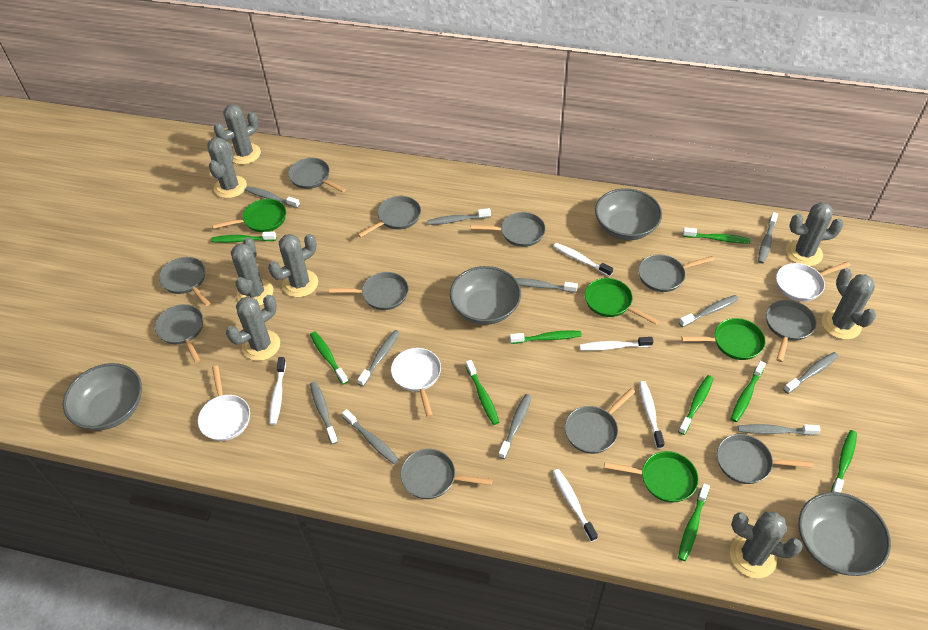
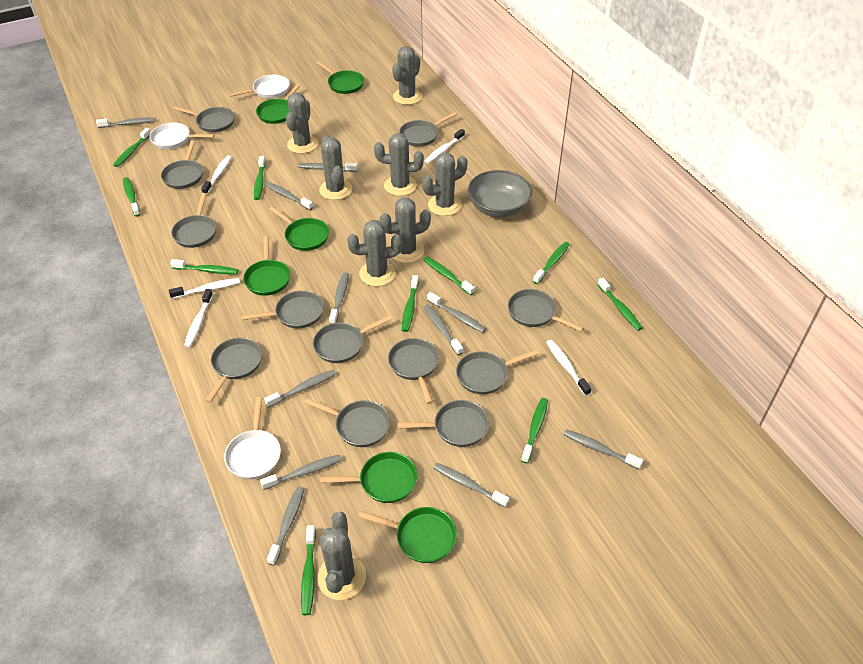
green pan: 4 -> 6
green toothbrush: 9 -> 10
grey bowl: 4 -> 1
grey pan: 11 -> 12

